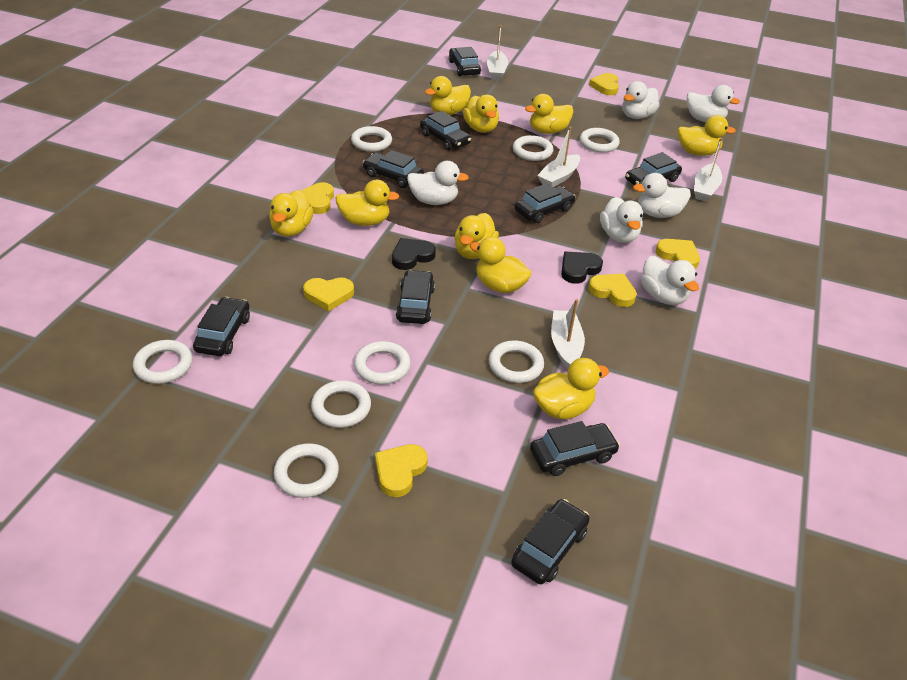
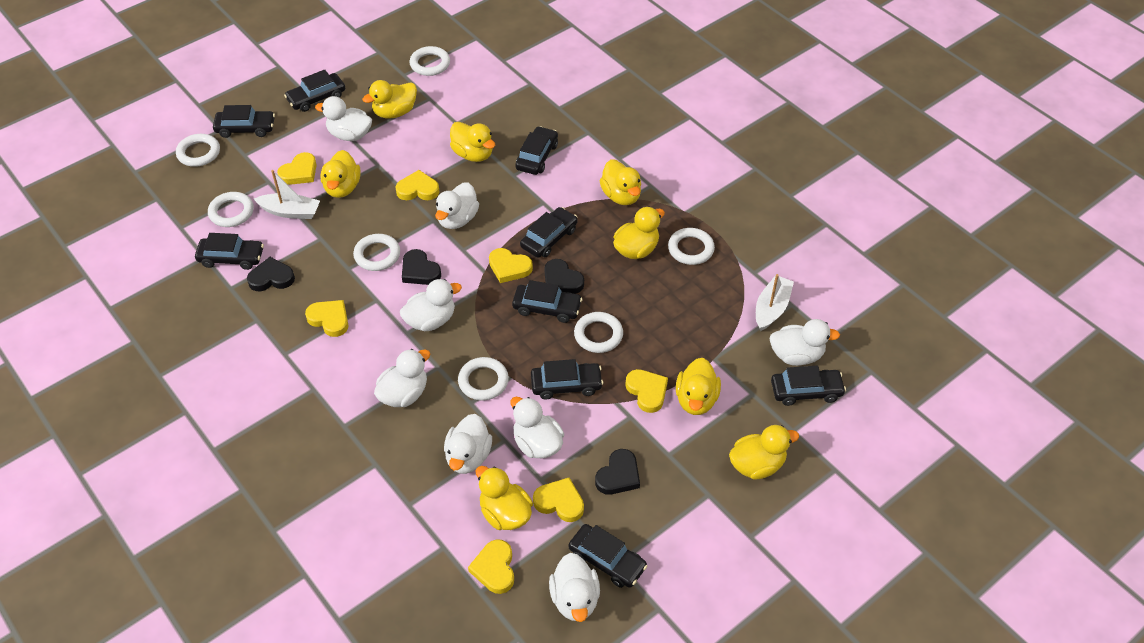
black heart: 2 -> 4
white boat: 4 -> 2
white duck: 6 -> 8
white ring: 8 -> 7
yellow duck: 9 -> 8
yellow heart: 6 -> 7

